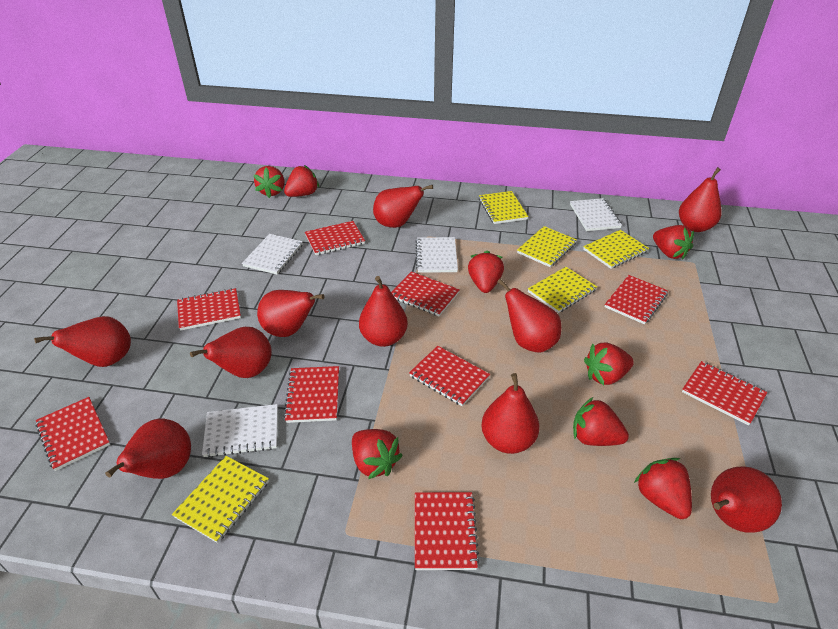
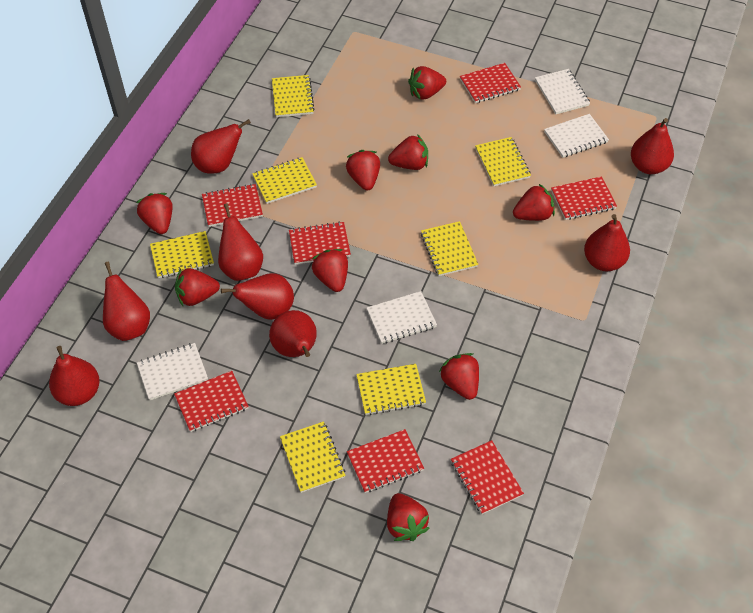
red notebook: 9 -> 7
red pear: 10 -> 8
red strawberry: 8 -> 9
yellow notebook: 5 -> 7

